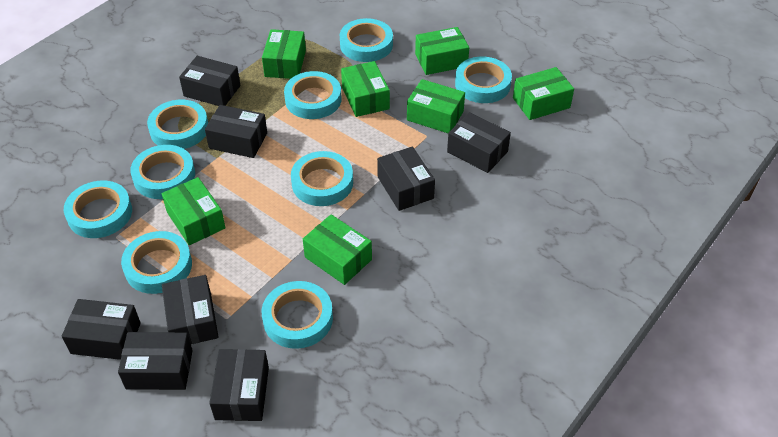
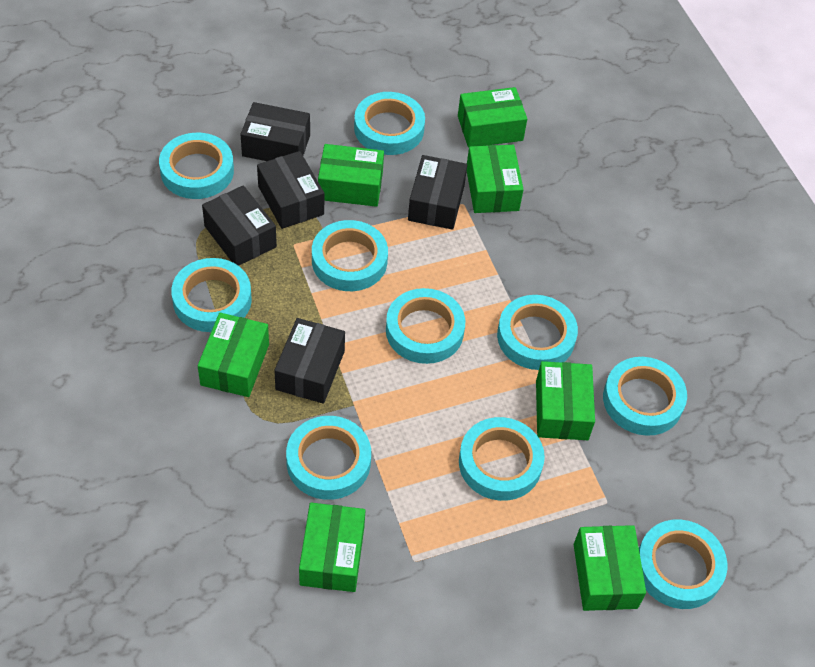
black box: 8 -> 5
turquoise tape: 9 -> 10

